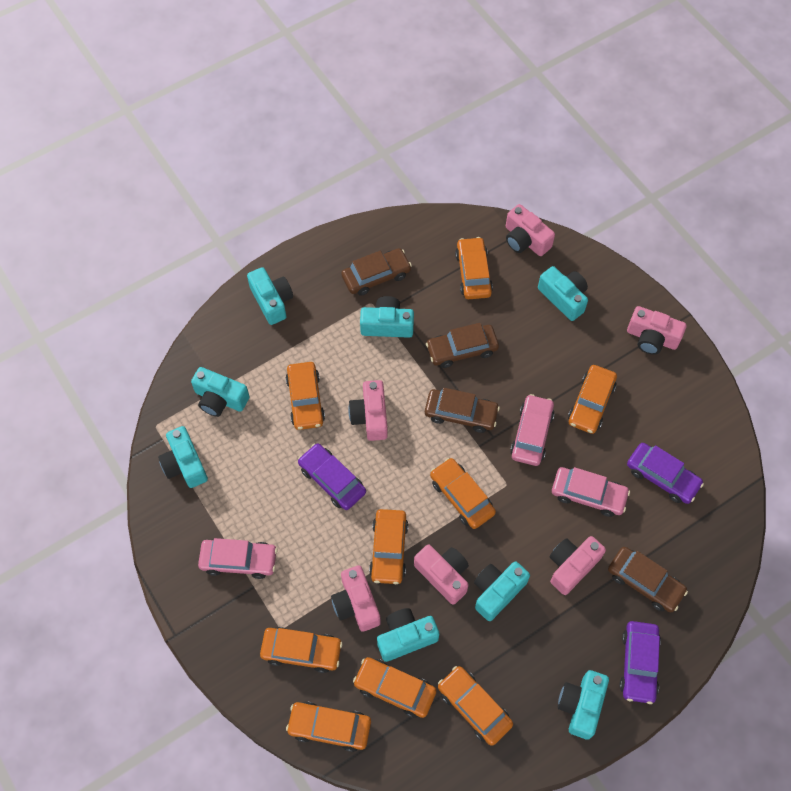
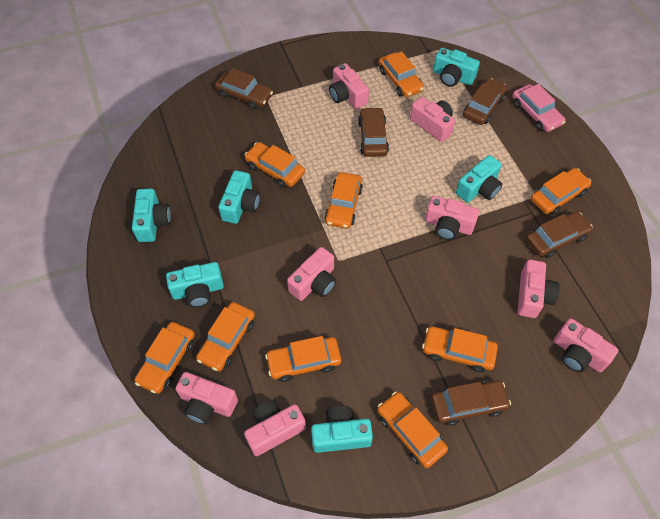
brown car: 4 -> 5
pink camera: 6 -> 8
pink car: 3 -> 1
purple car: 3 -> 0
turquoise camera: 8 -> 6

